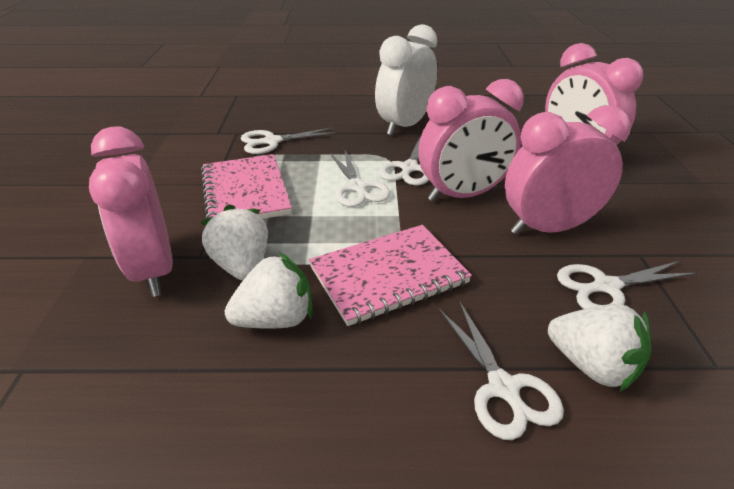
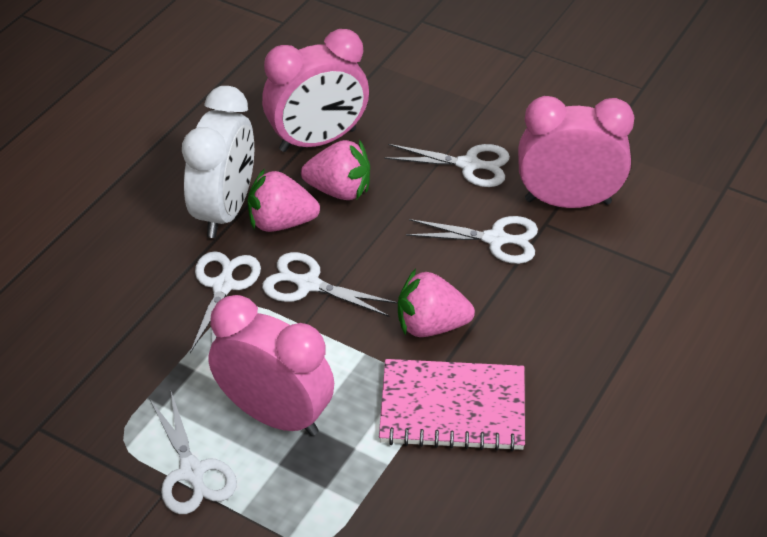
pink clock: 4 -> 3
pink notebook: 2 -> 1
pink strawberry: 0 -> 3
white strawberry: 3 -> 0

